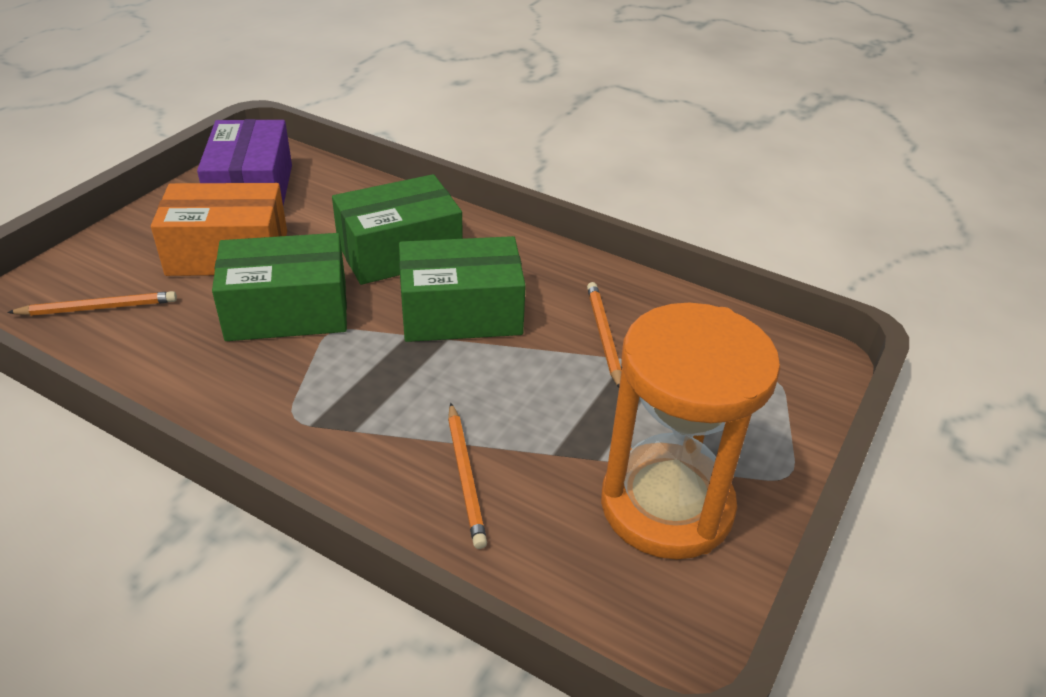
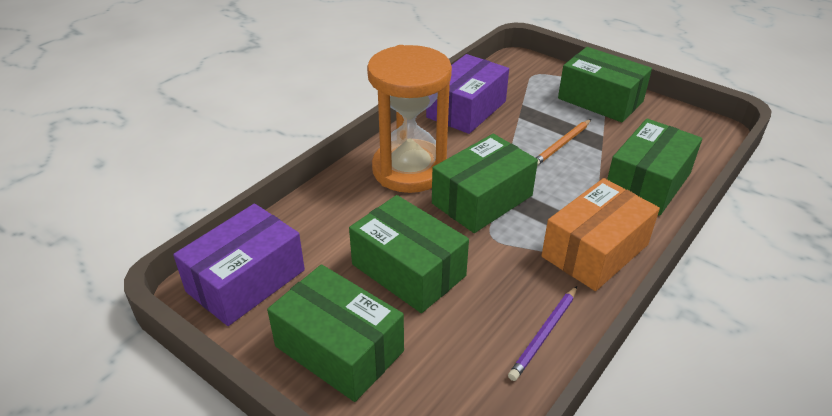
green box: 3 -> 5
orange pencil: 3 -> 1
purple box: 1 -> 2
purple pencil: 0 -> 1

